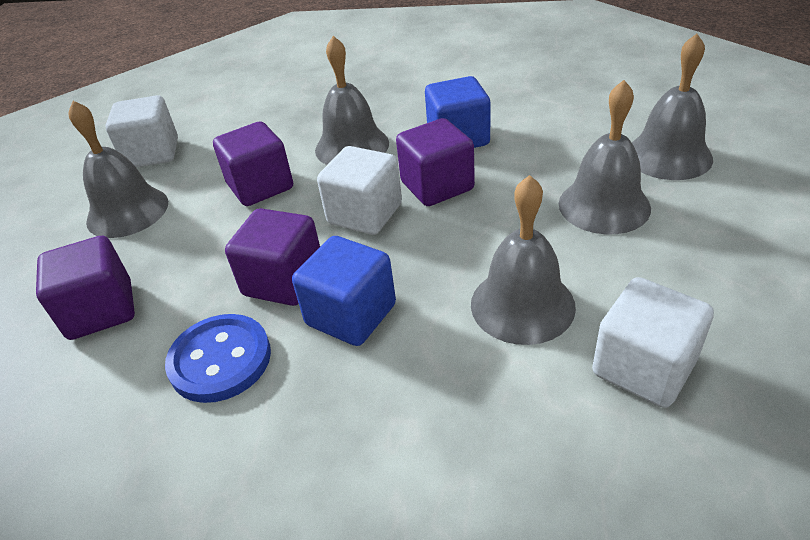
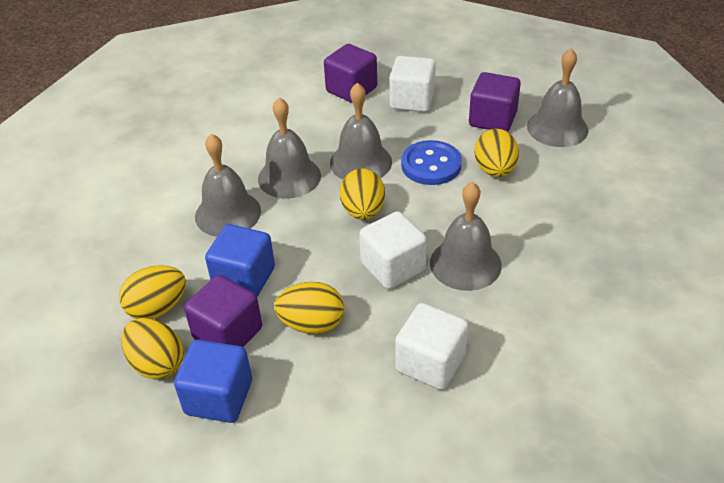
purple cube: 4 -> 3
yellow egg: 0 -> 5

